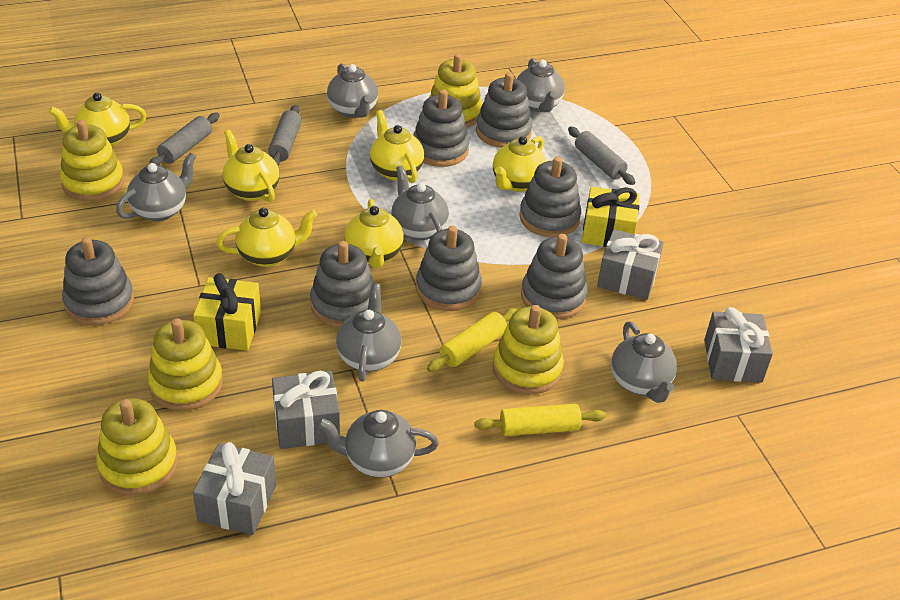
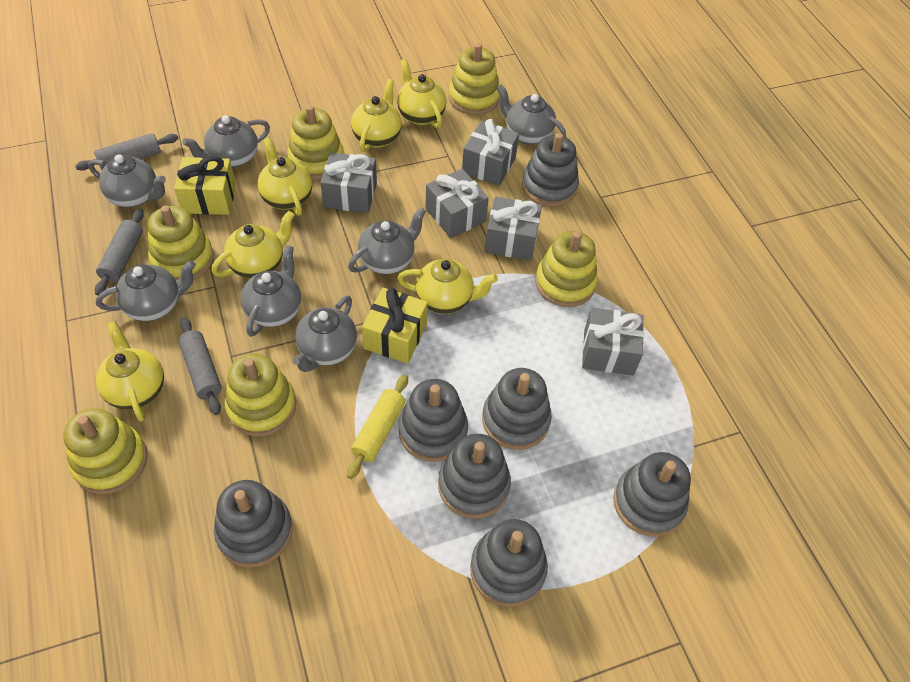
grey gift: 4 -> 5
yellow rolling pin: 2 -> 1
yellow stacking toy: 5 -> 6

